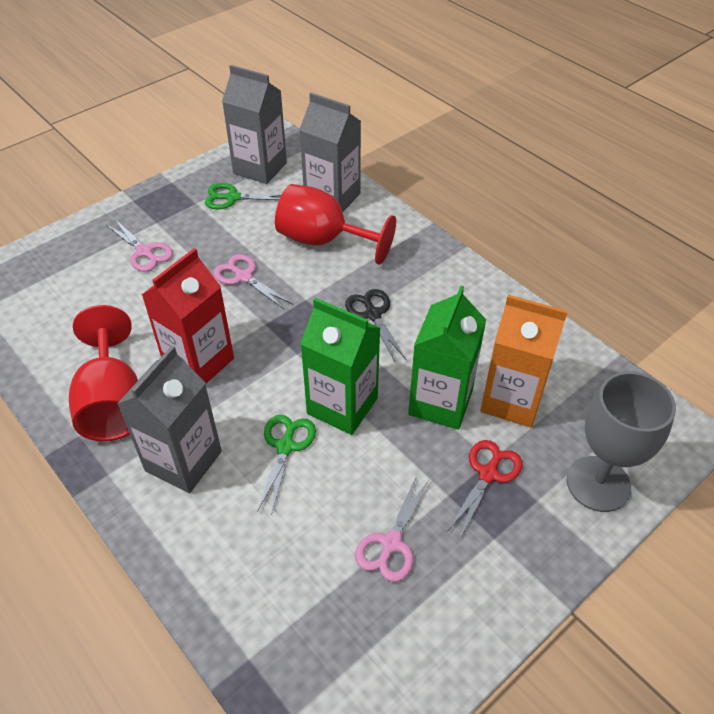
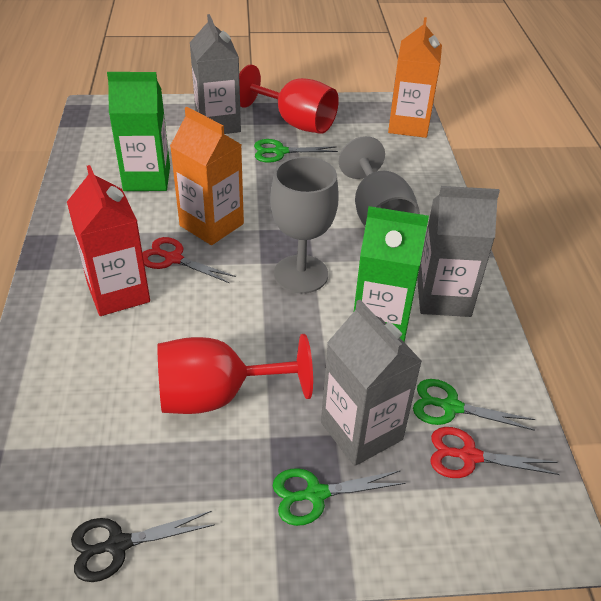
green scissors: 2 -> 3
grey goblet: 1 -> 2
orange carton: 1 -> 2
pink scissors: 3 -> 0
red scissors: 1 -> 2

